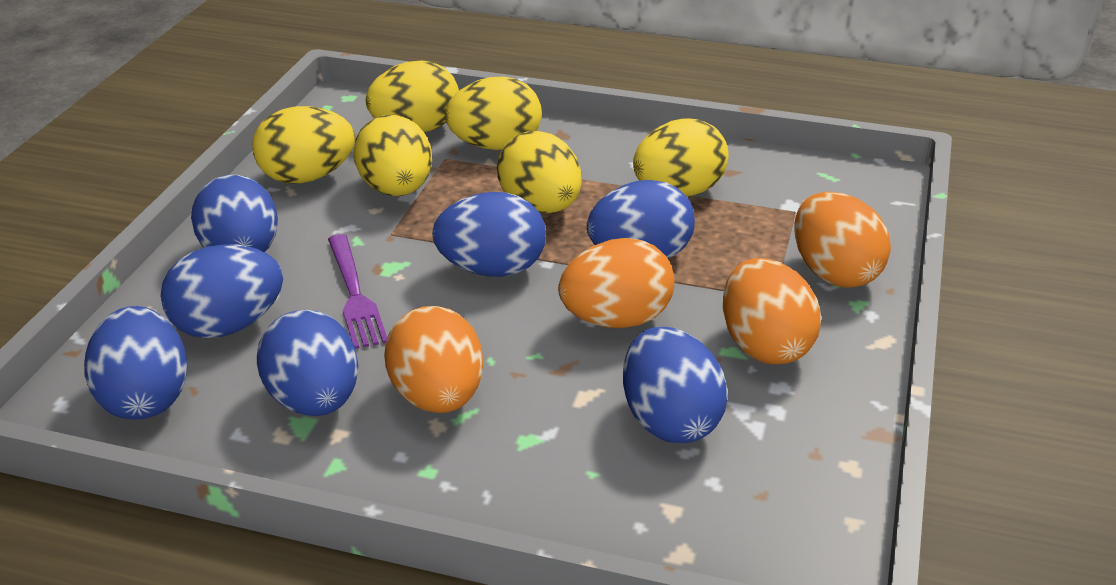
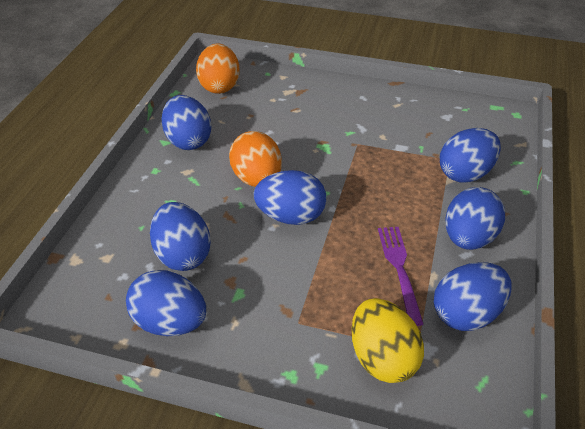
orange egg: 4 -> 2
yellow egg: 6 -> 1

